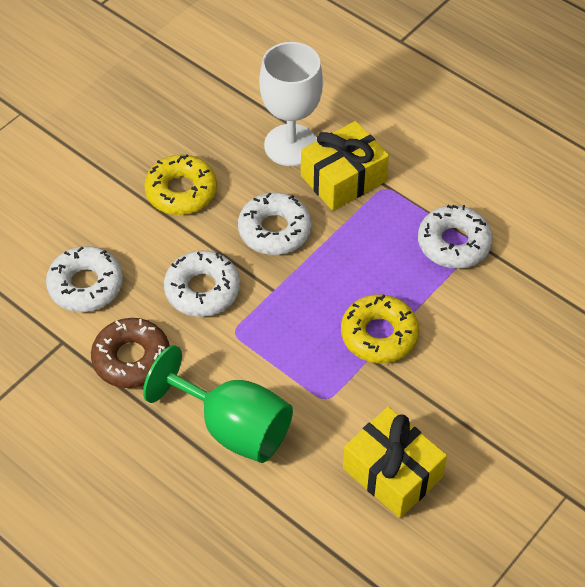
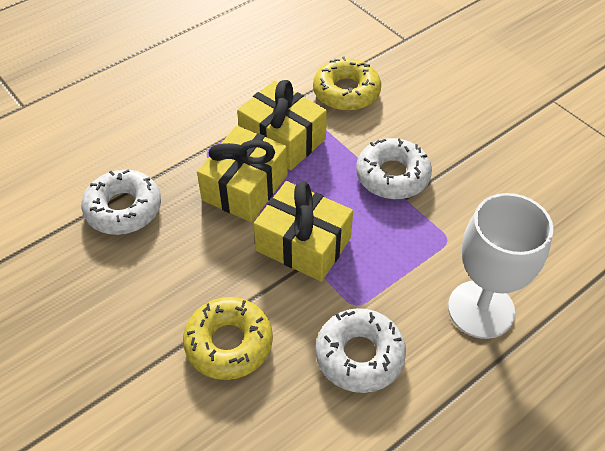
brown donut: 1 -> 0
green goblet: 1 -> 0
white donut: 4 -> 3
yellow gift: 2 -> 3

